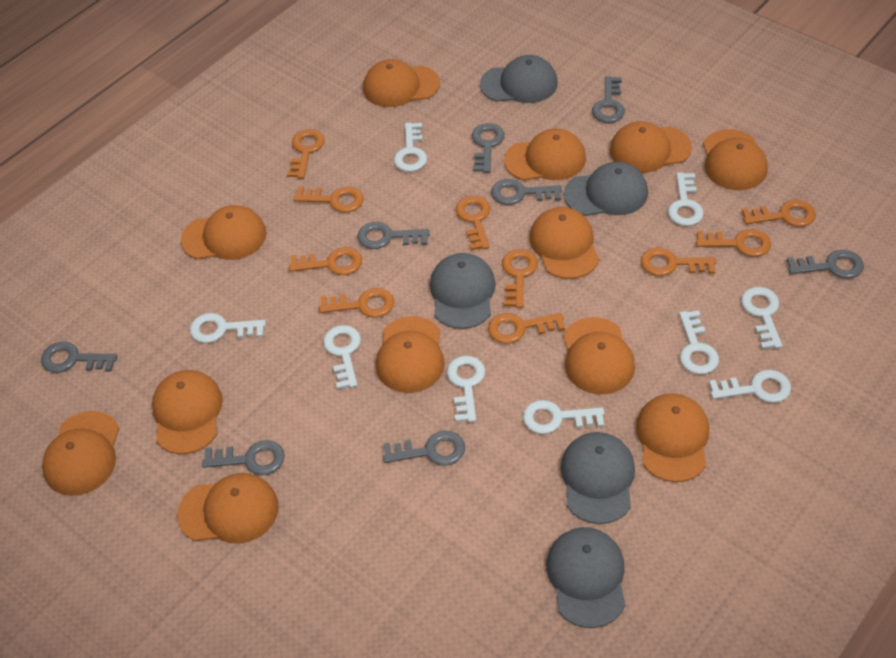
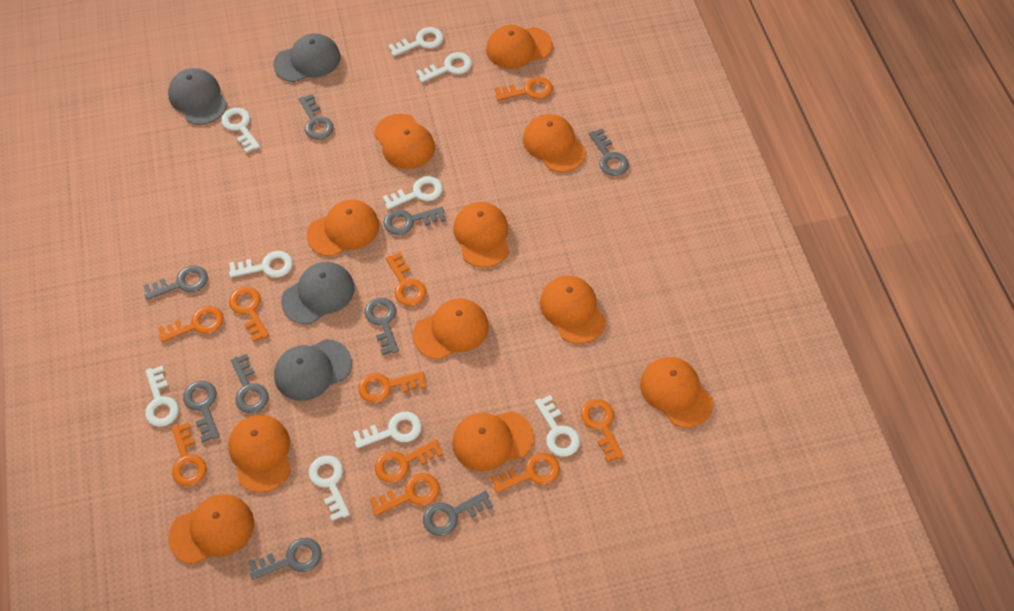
grey cap: 5 -> 4
grey key: 8 -> 9
orange cap: 12 -> 11

